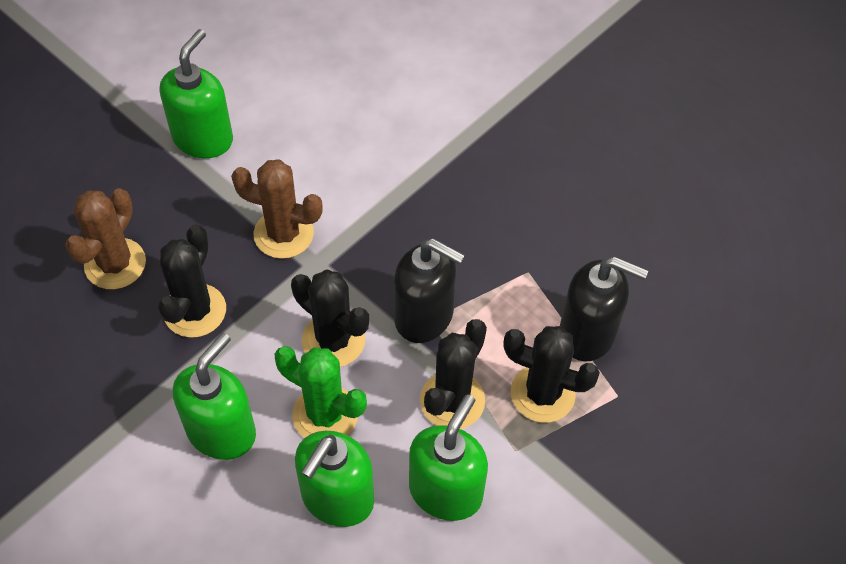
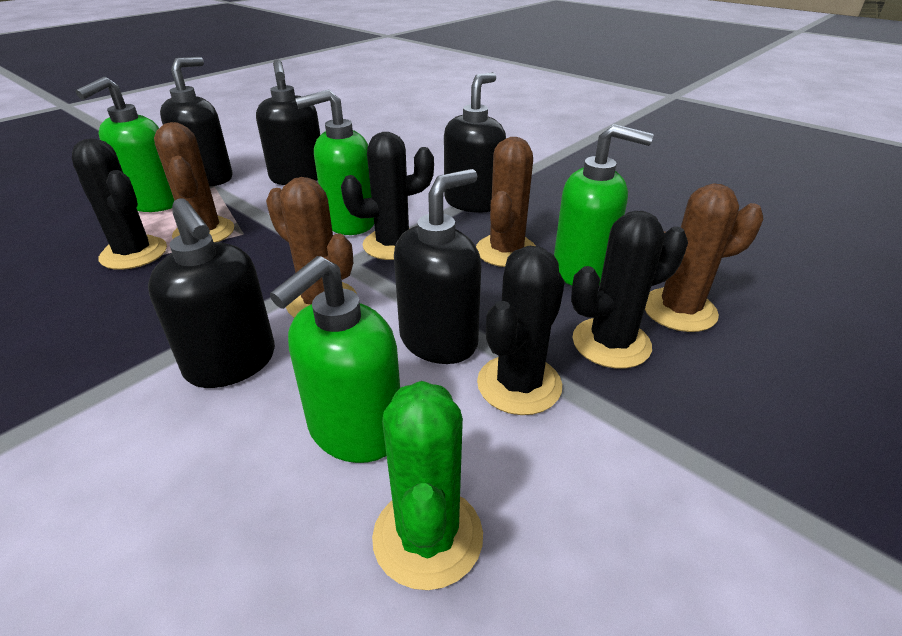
black soap dispenser: 2 -> 5
brown cactus: 2 -> 4

